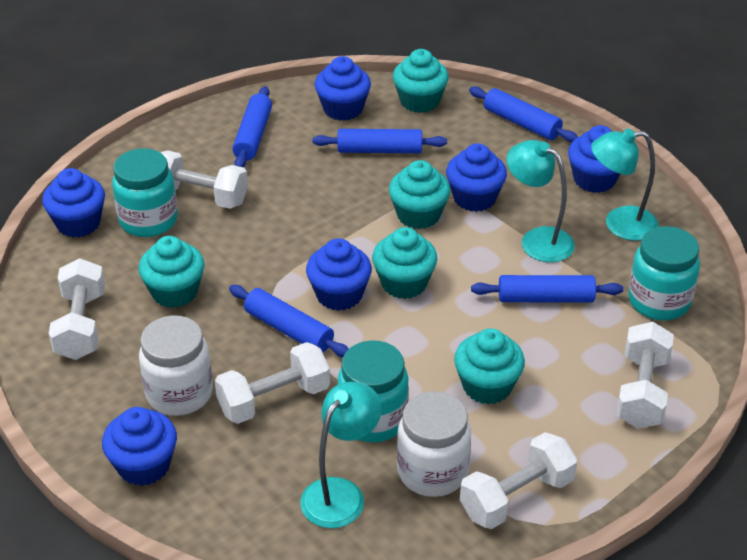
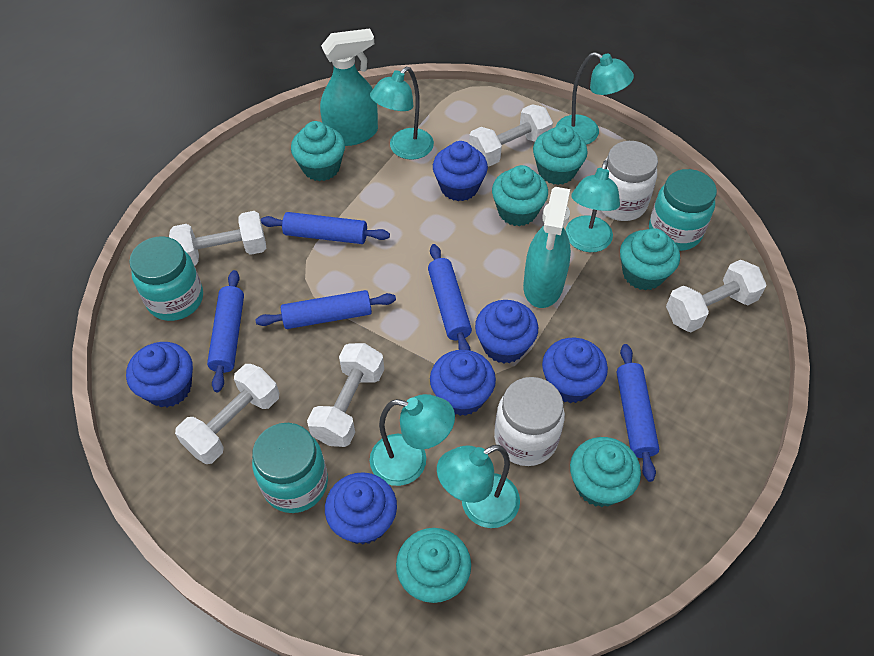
turquoise cupcake: 5 -> 6
turquoise lamp: 3 -> 5
turquoise spray bottle: 0 -> 2

